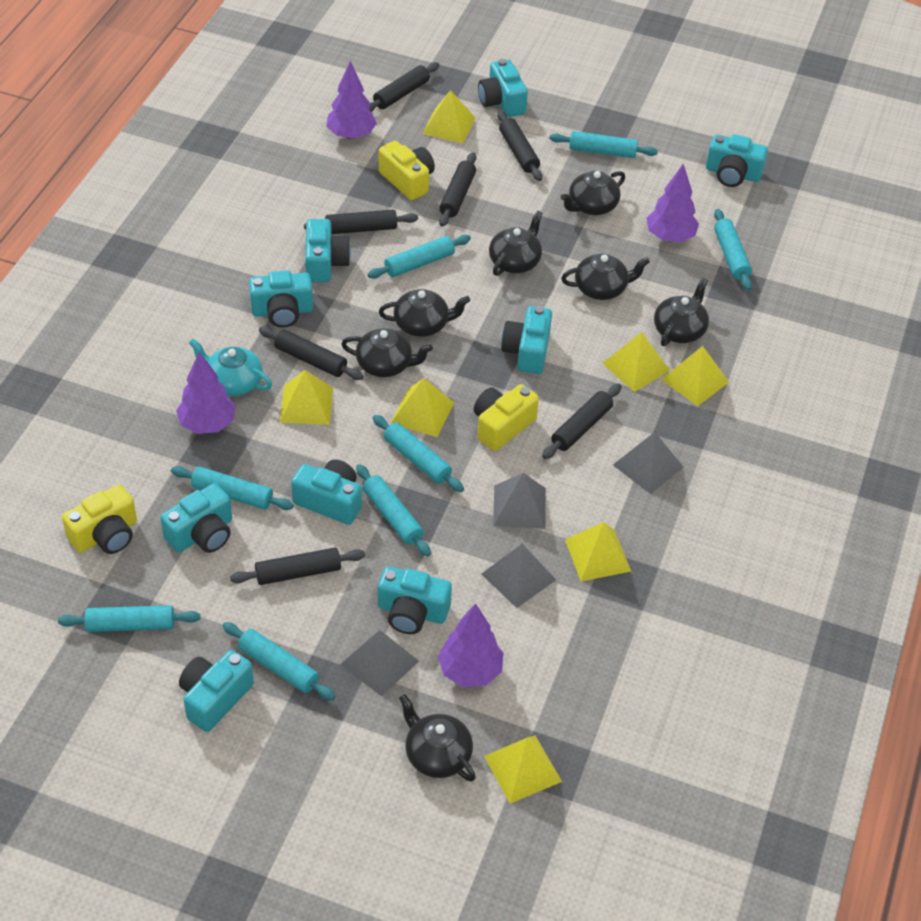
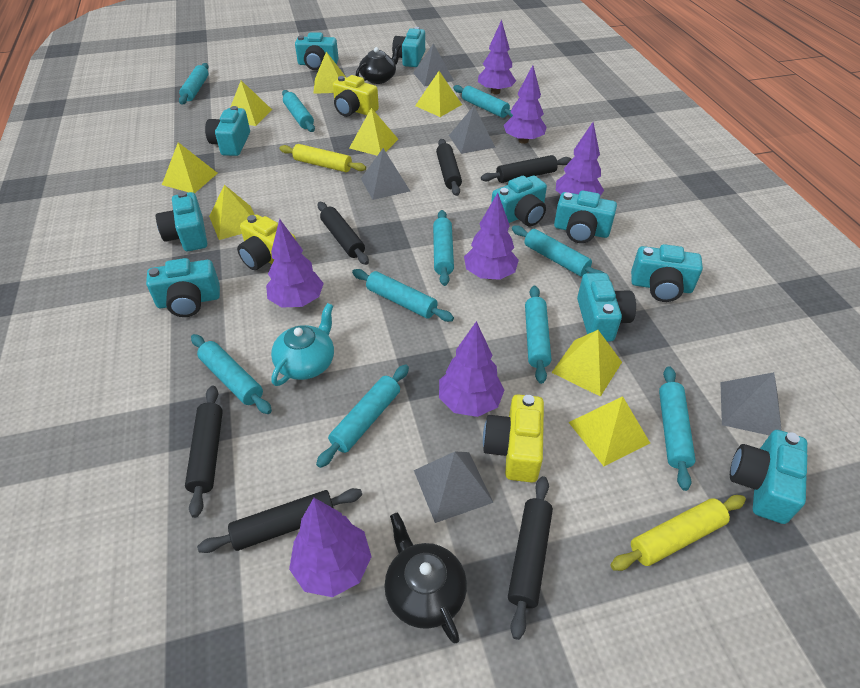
black rolling pin: 7 -> 6
black teapot: 7 -> 2
grey pyramid: 4 -> 5
purple tree: 4 -> 7
turquoise camera: 9 -> 10
turquoise rolling pin: 8 -> 10
yellow pyramid: 7 -> 8
yellow rolling pin: 0 -> 2

